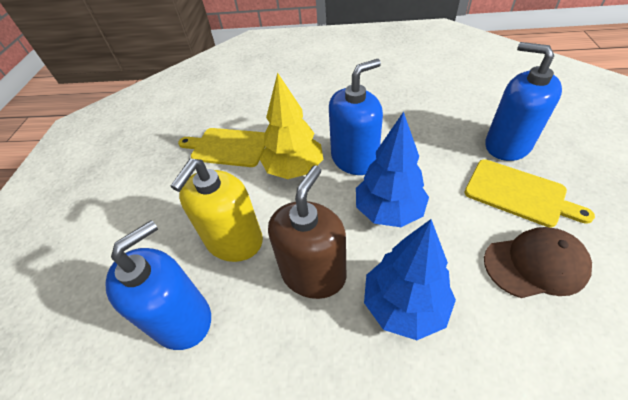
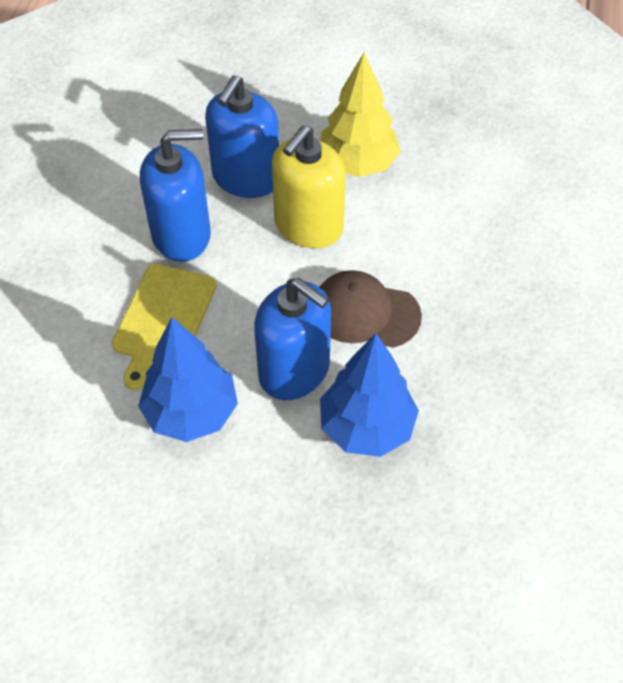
brown soap dispenser: 1 -> 0
yellow cutting board: 2 -> 1

